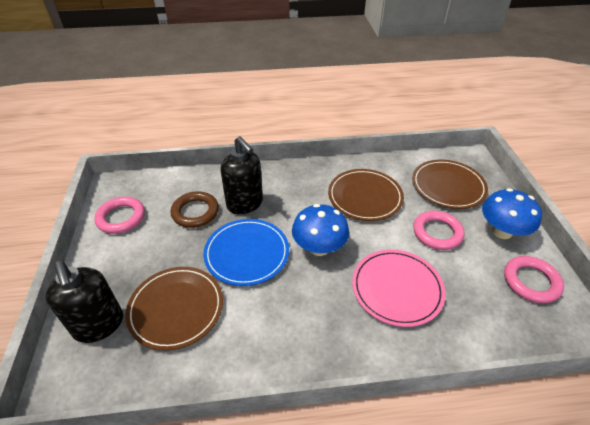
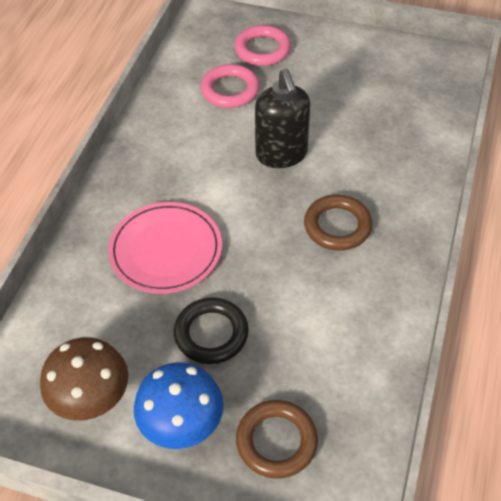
black ring: 0 -> 1
black soap dispenser: 2 -> 1
blue mushroom: 2 -> 1
blue plate: 1 -> 0
brown mushroom: 0 -> 1
brown plate: 3 -> 0
brown ring: 1 -> 2
pink ring: 3 -> 2

